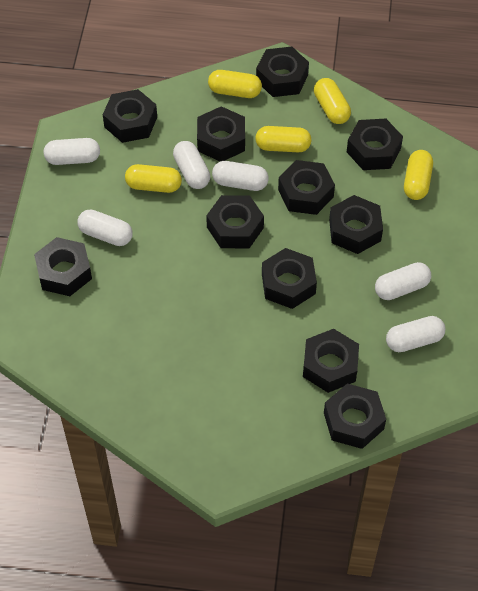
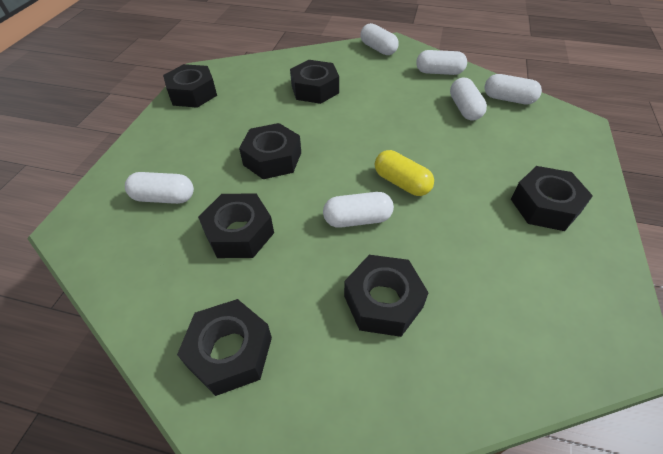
black nut: 11 -> 7
yellow capsule: 5 -> 1

